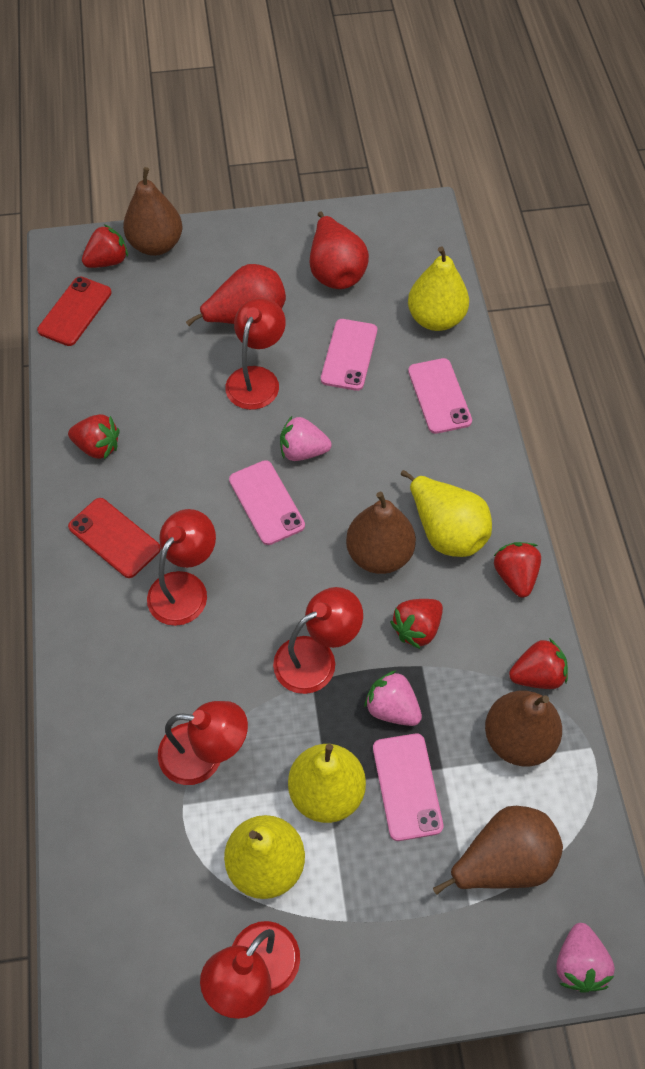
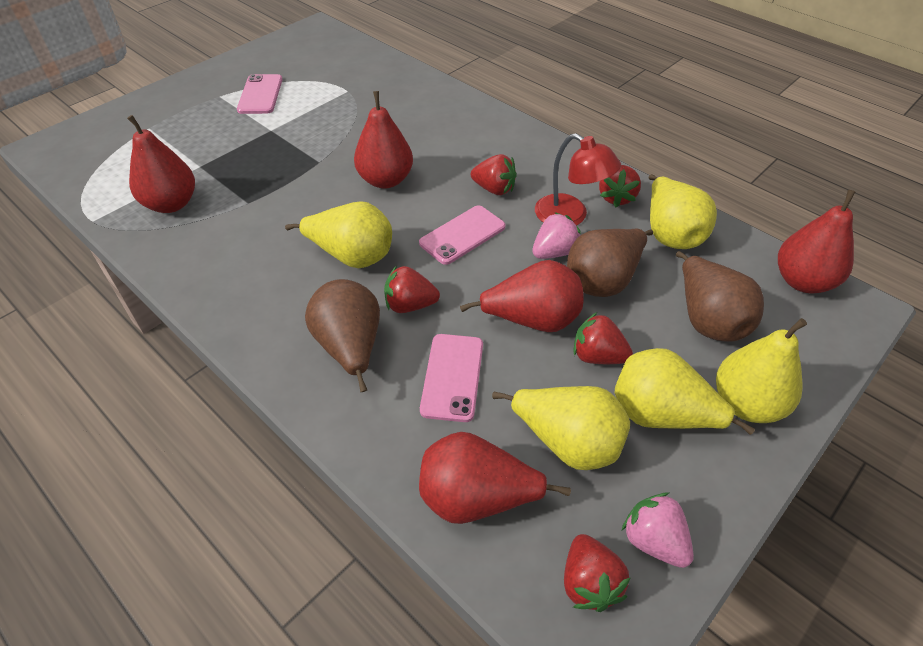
brown pear: 4 -> 3
pink phone: 4 -> 3
pink strawberry: 3 -> 2
red lamp: 5 -> 1
red pear: 2 -> 5
red phone: 2 -> 0
yellow pear: 4 -> 5

